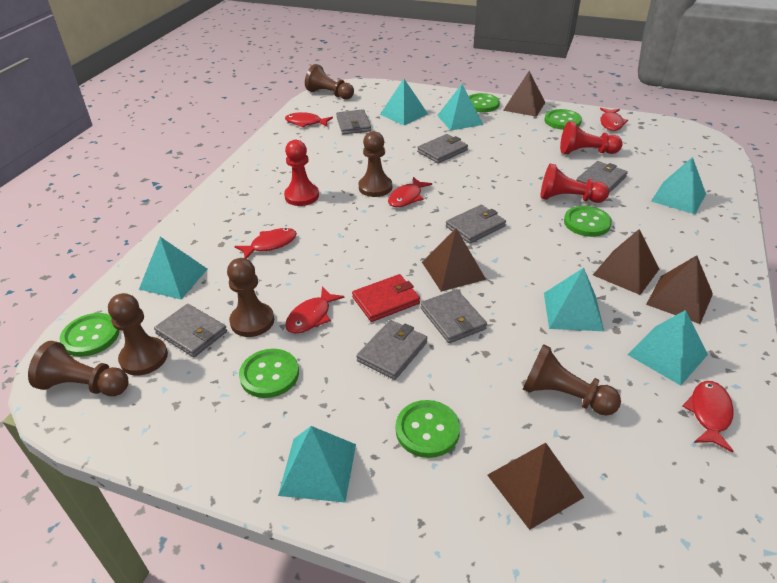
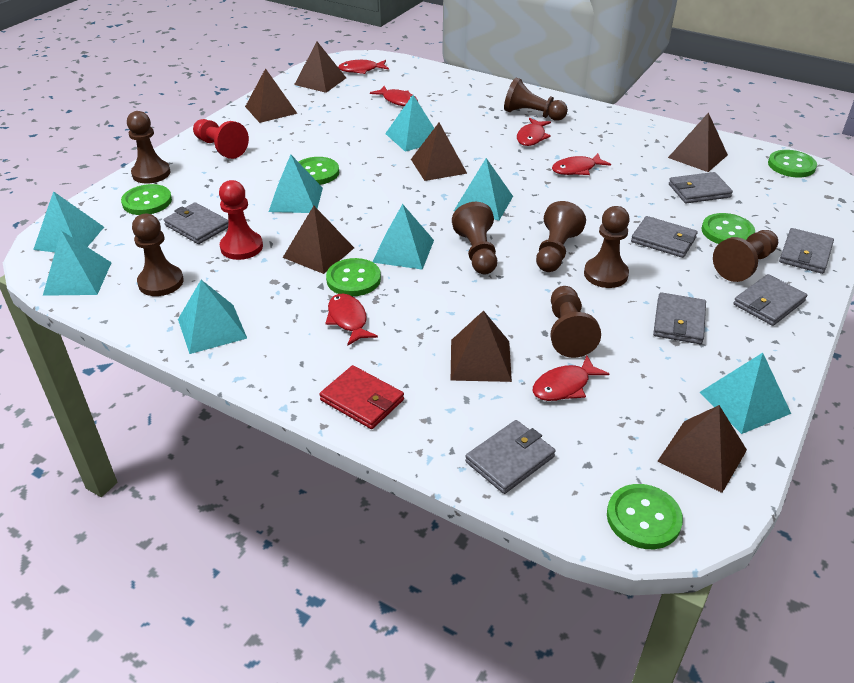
brown pawn: 6 -> 8
brown pyramid: 5 -> 7
red pawn: 3 -> 2
turquoise pyramid: 7 -> 8

